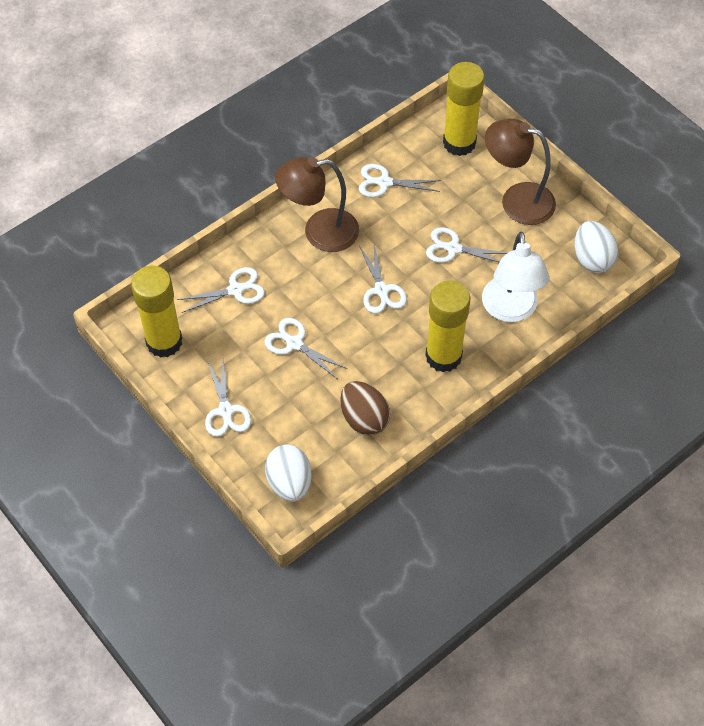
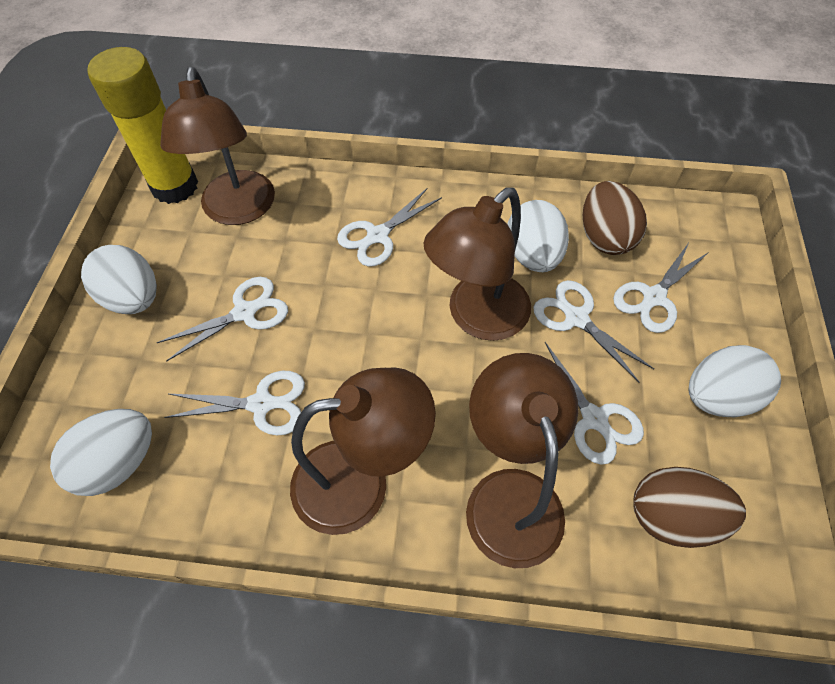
brown egg: 1 -> 2
brown lamp: 2 -> 4
white egg: 2 -> 4
white lamp: 1 -> 0
yellow glue stick: 3 -> 1

